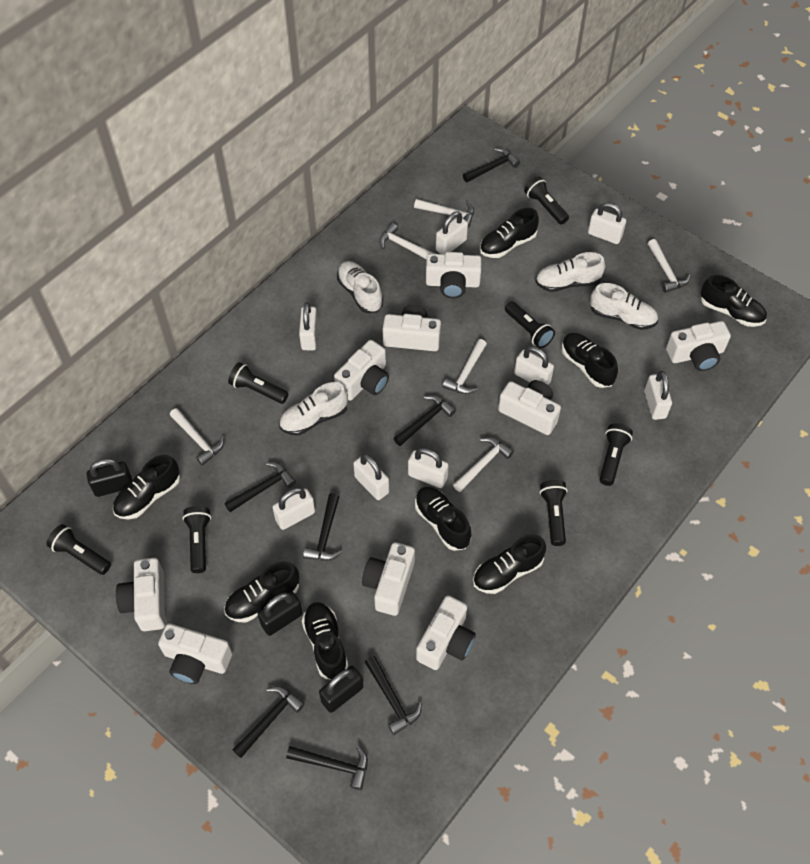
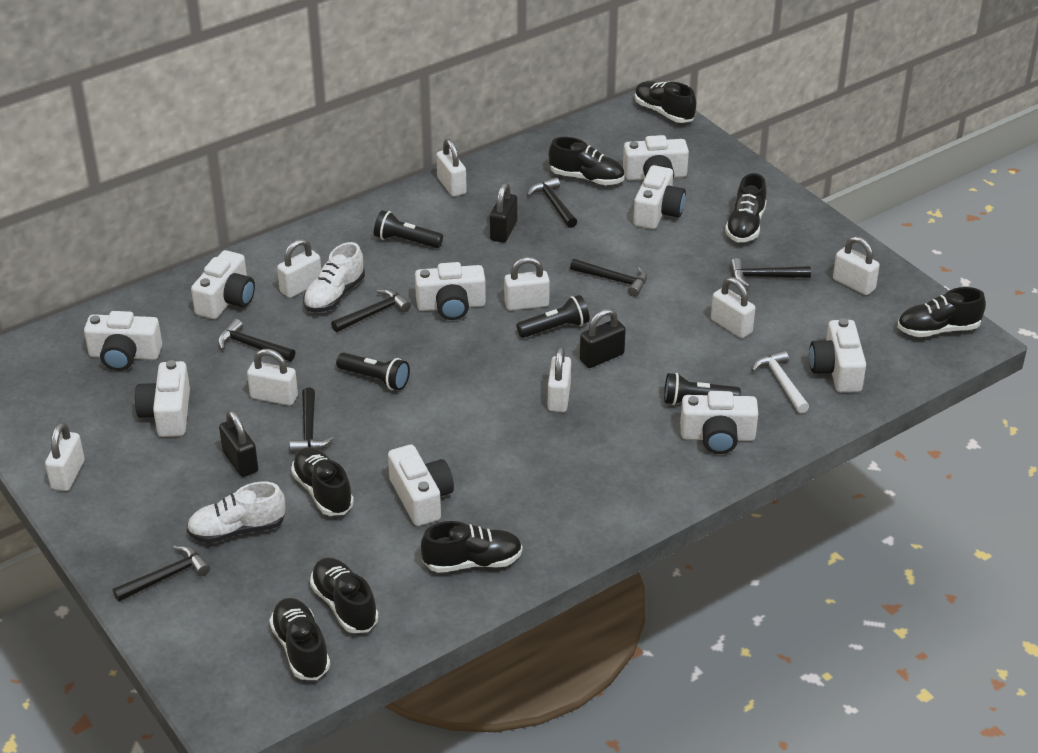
black flashlight: 7 -> 4
white hammer: 6 -> 1
white shoe: 4 -> 2

